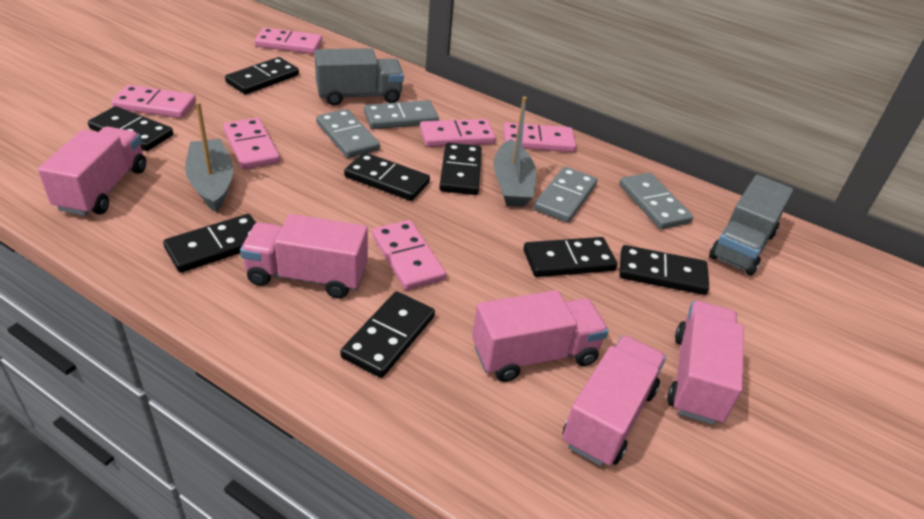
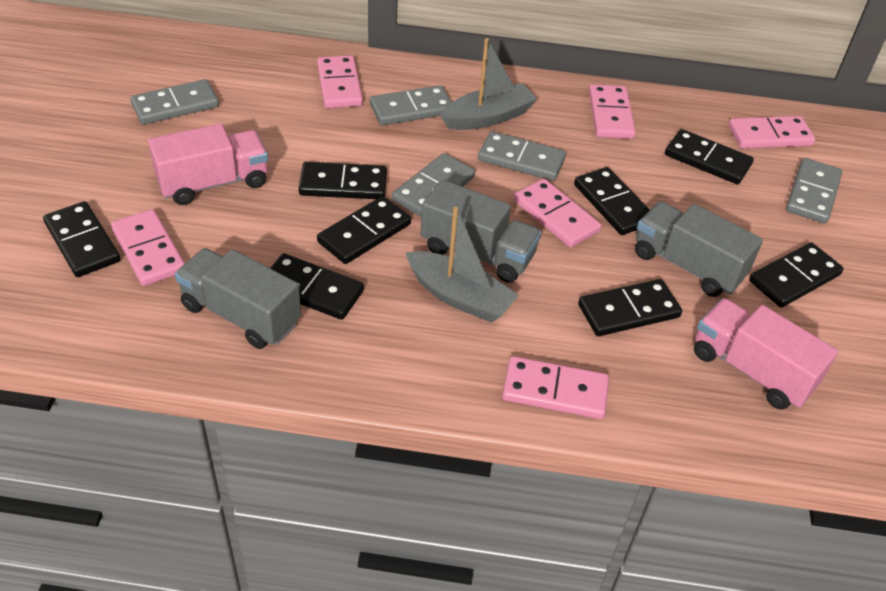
grey domino: 4 -> 5
grey truck: 2 -> 3
pink truck: 5 -> 2

